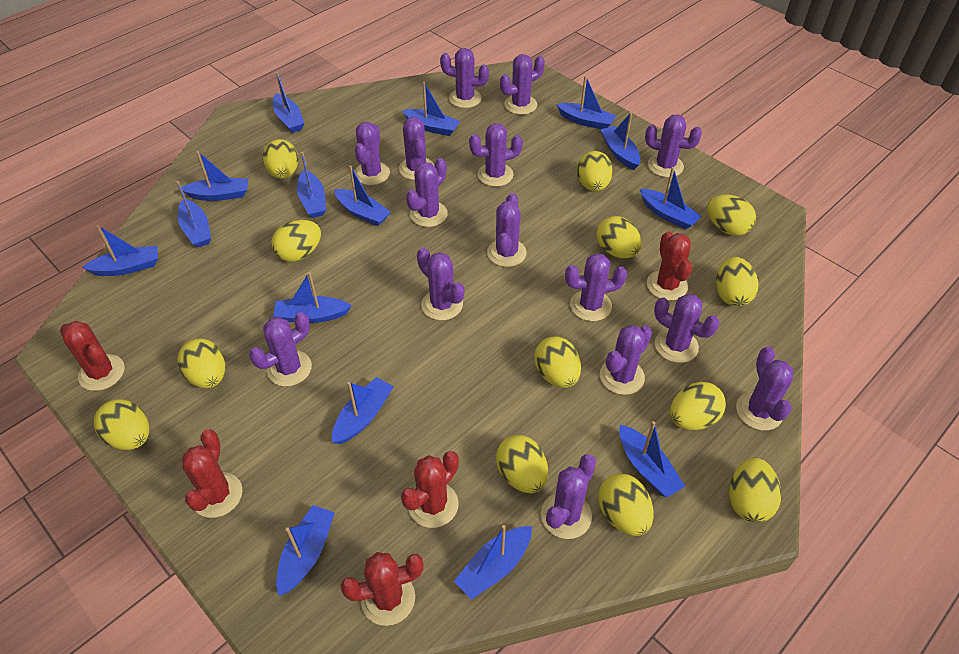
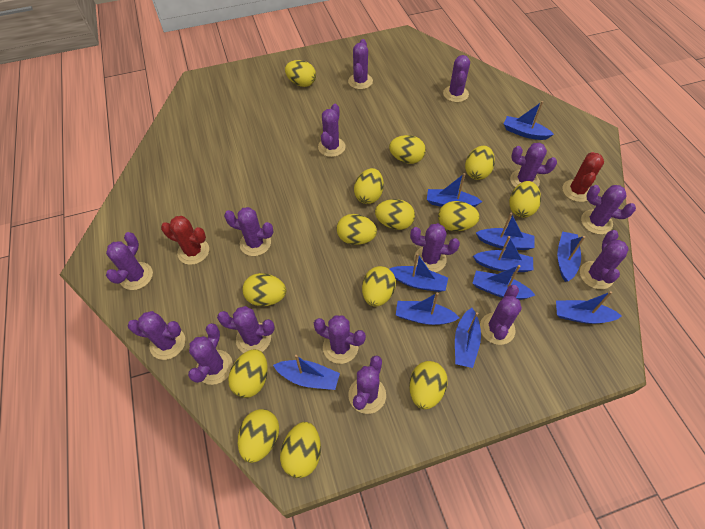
blue boat: 15 -> 11
red cactus: 5 -> 2
yellow egg: 13 -> 14

